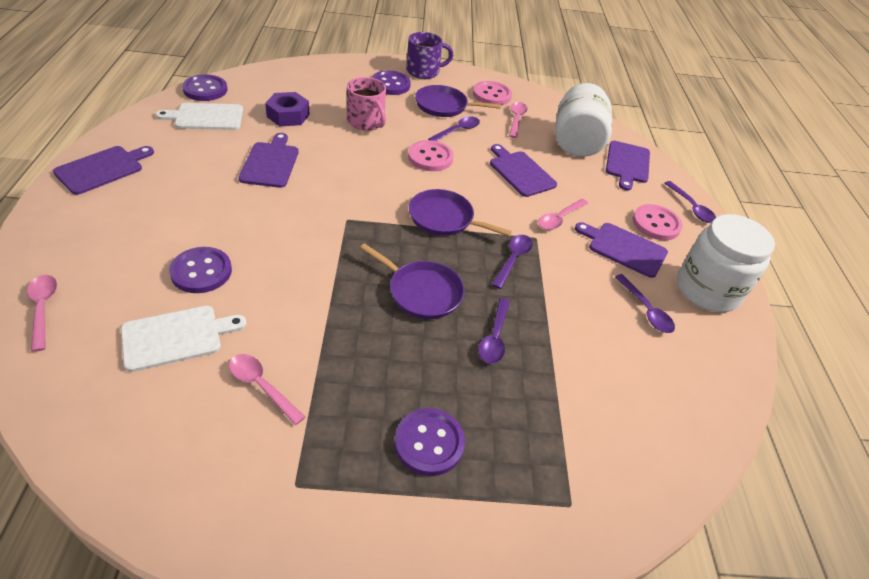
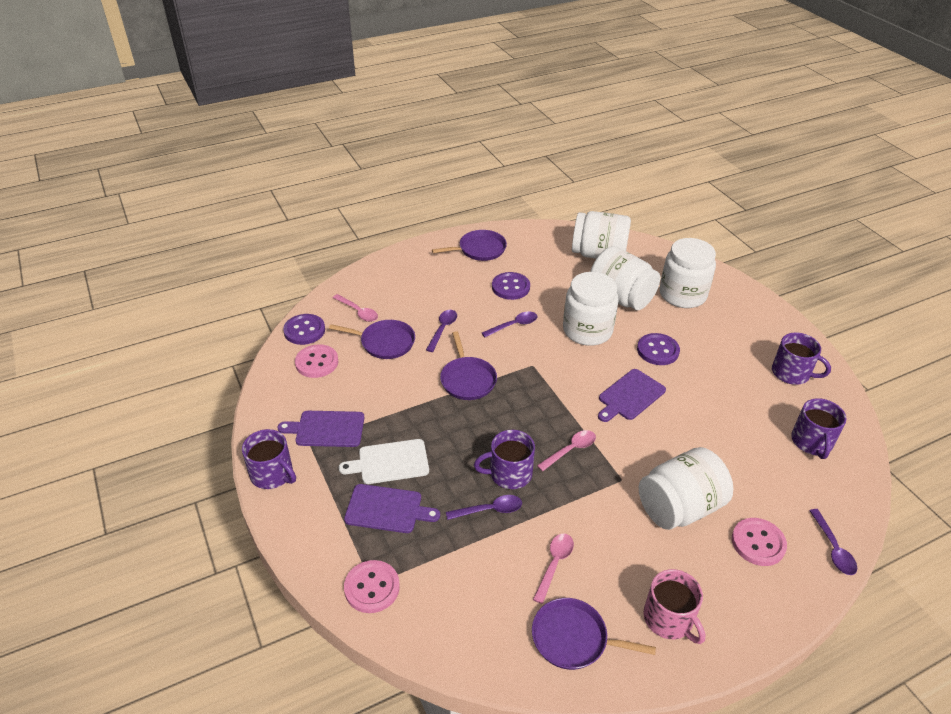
pink spoon: 4 -> 3
purple button: 4 -> 3
purple cutting board: 5 -> 3
purple mug: 1 -> 4
purple nut: 1 -> 0
purple pan: 3 -> 4
purple spoon: 5 -> 4
white cutting board: 2 -> 1
white jar: 2 -> 5

